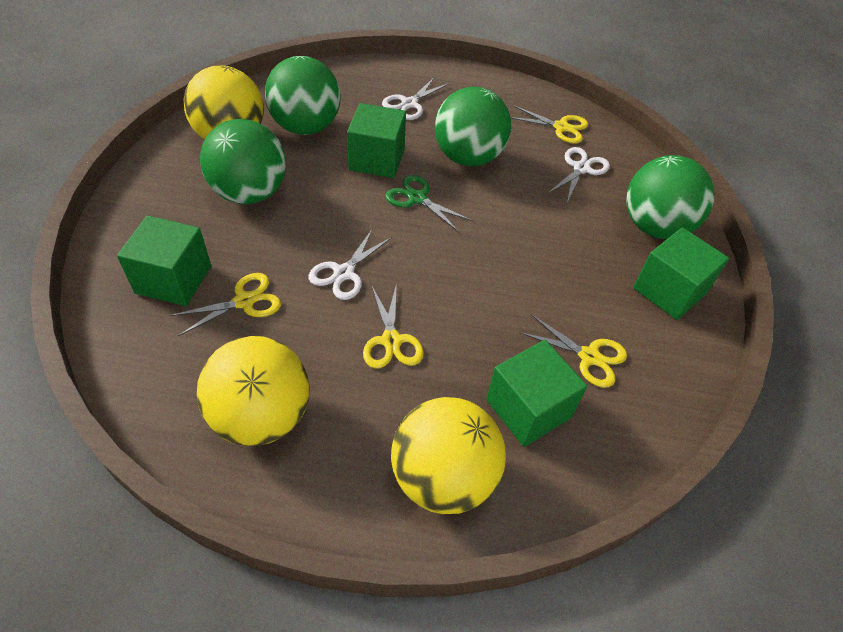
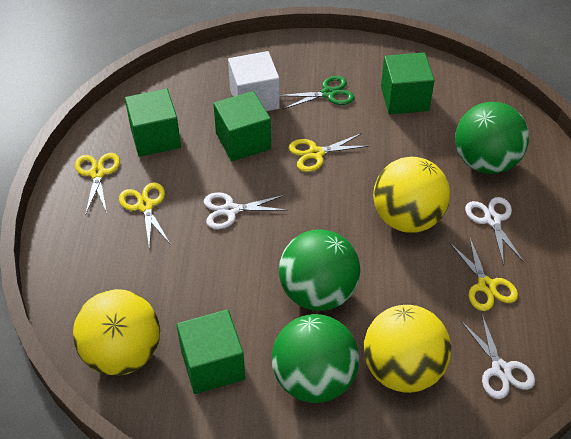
green ball: 4 -> 3
white cube: 0 -> 1

